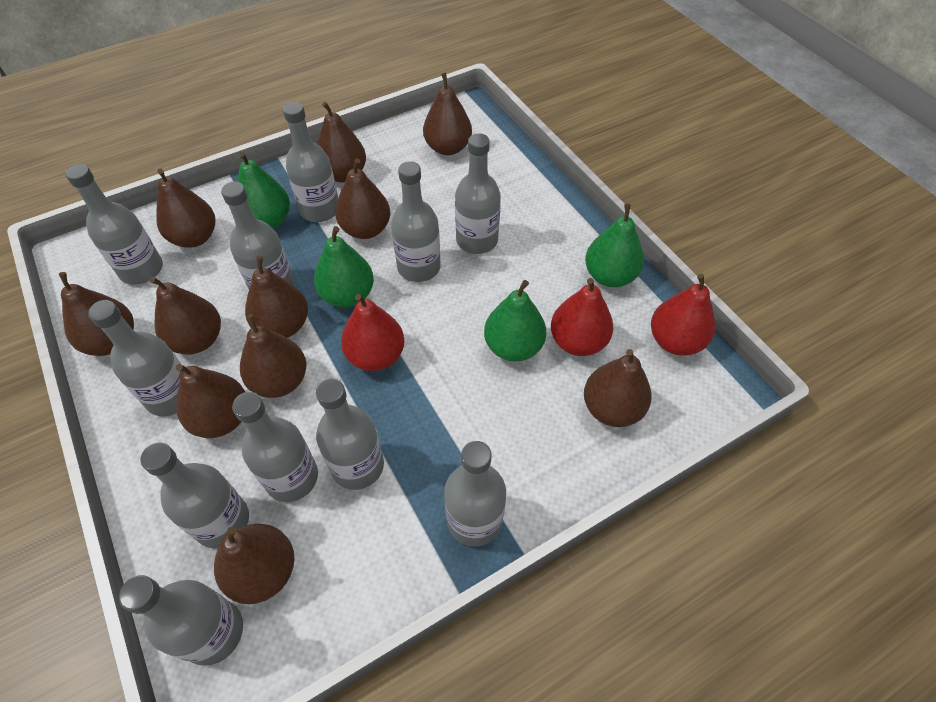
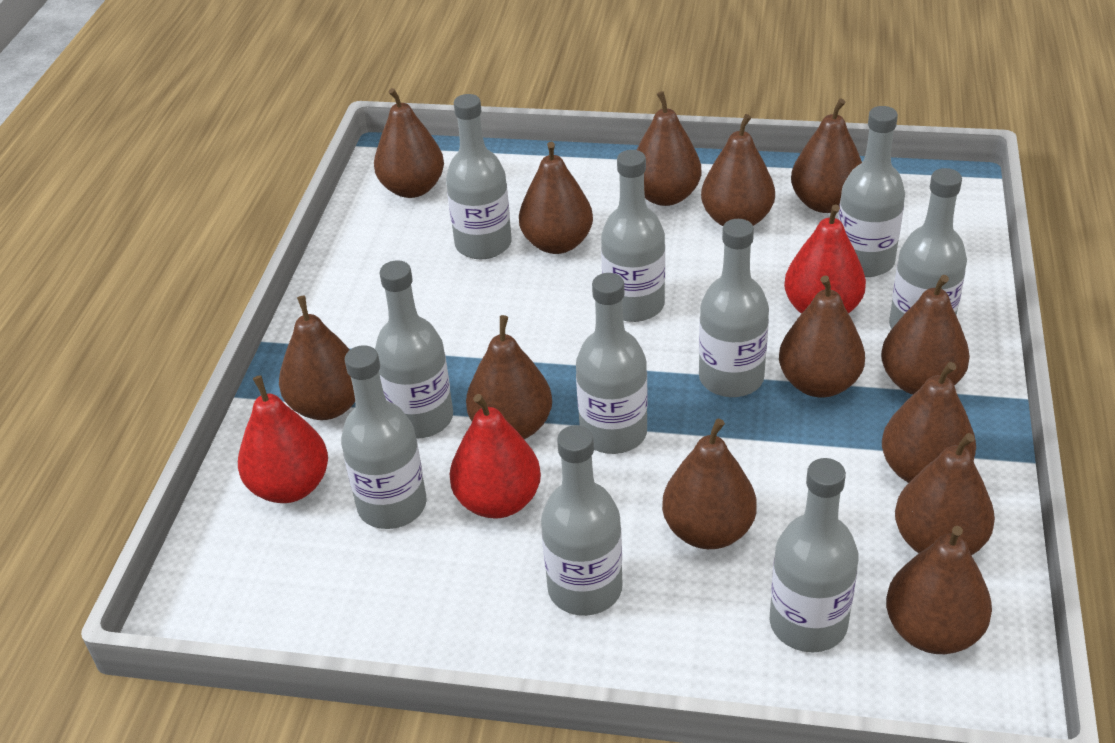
brown pear: 11 -> 13
green pear: 4 -> 0
grey bottle: 11 -> 10

